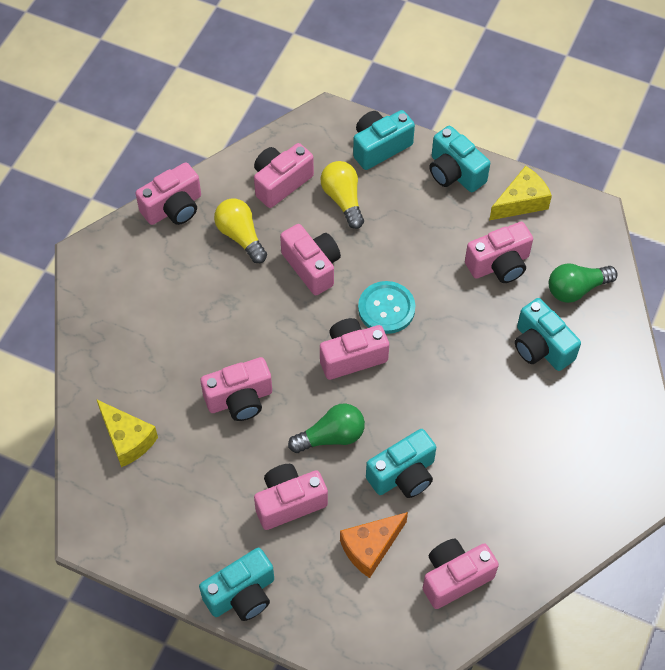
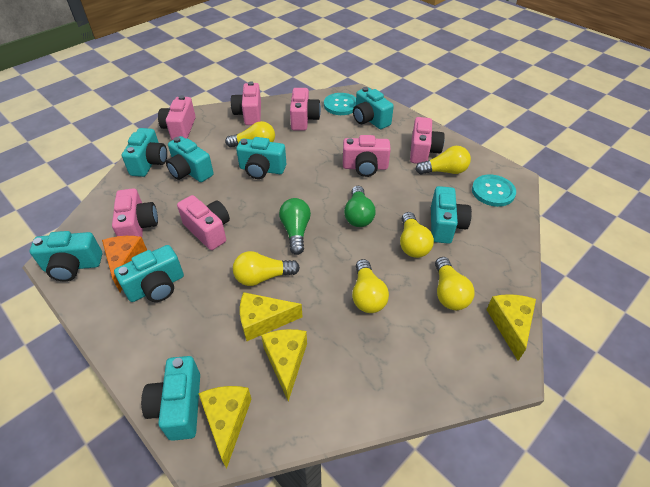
pink camera: 8 -> 7
turquoise button: 1 -> 2
turquoise camera: 5 -> 8
yellow cheese: 2 -> 4
yellow light bulb: 2 -> 6

